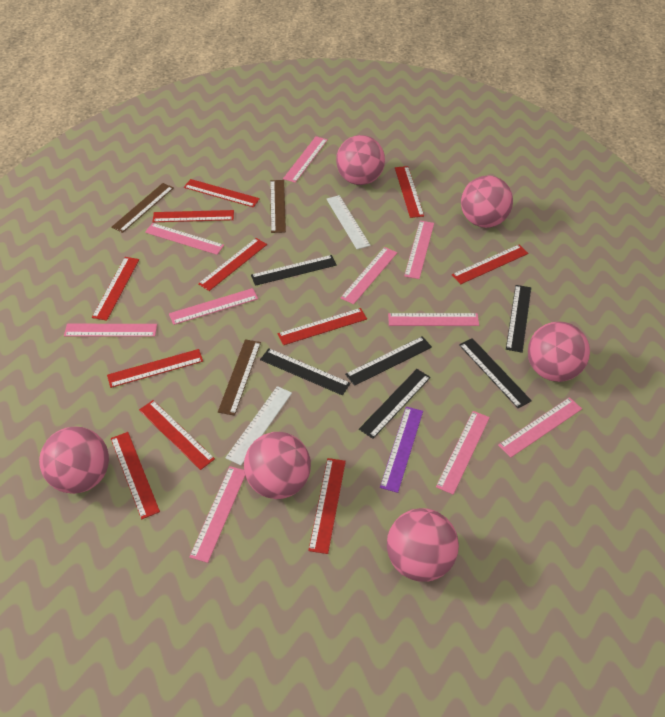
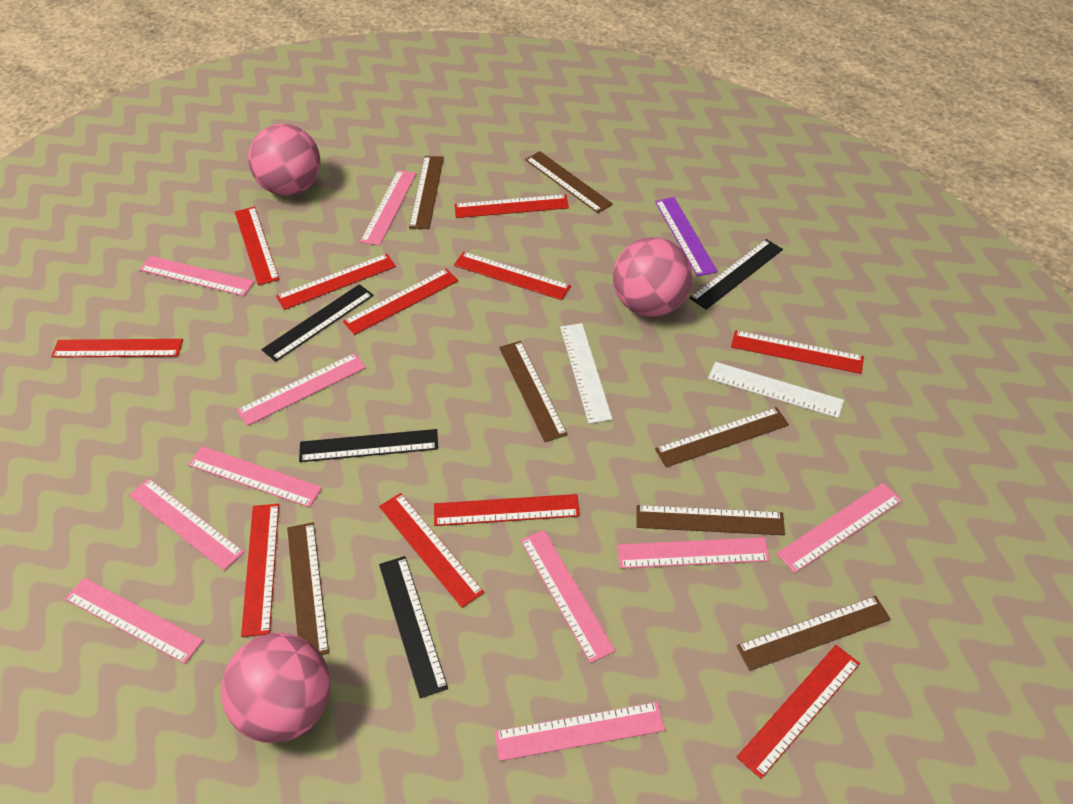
black ruler: 6 -> 4
brown ruler: 3 -> 7
pink ball: 6 -> 3

